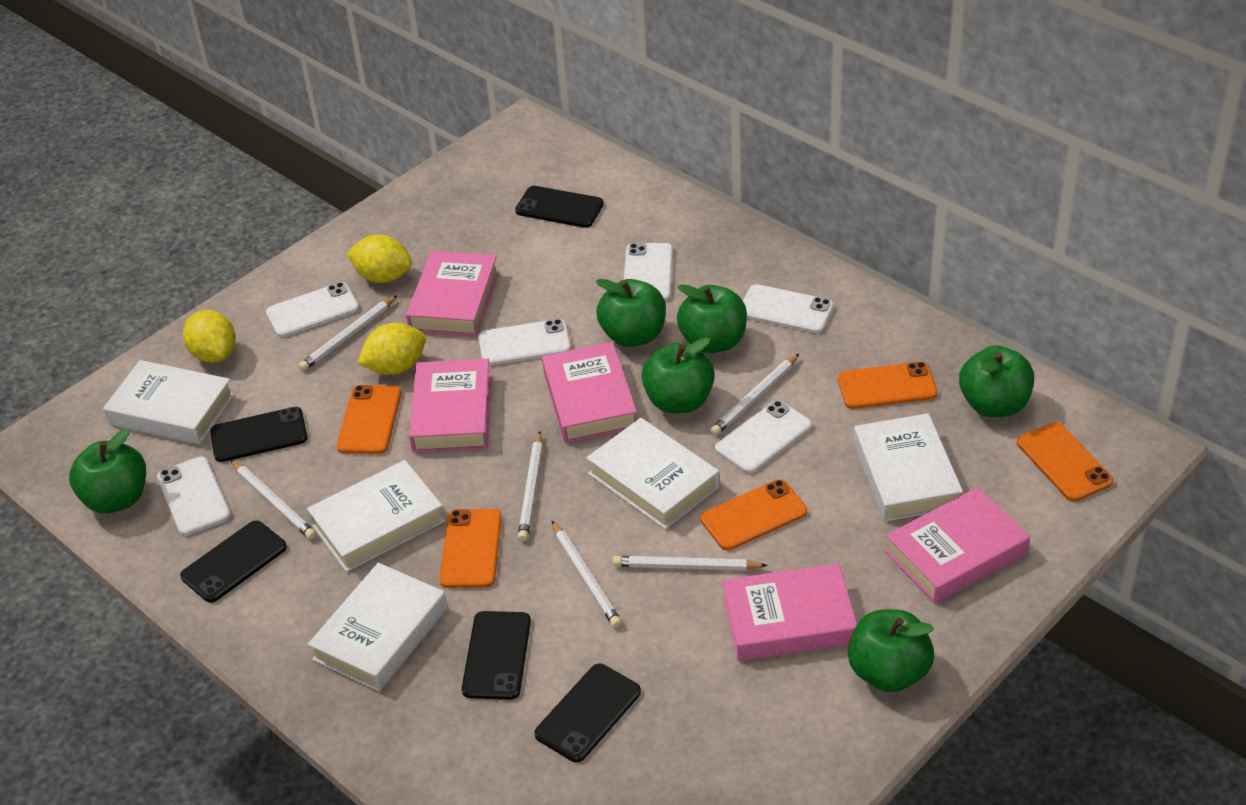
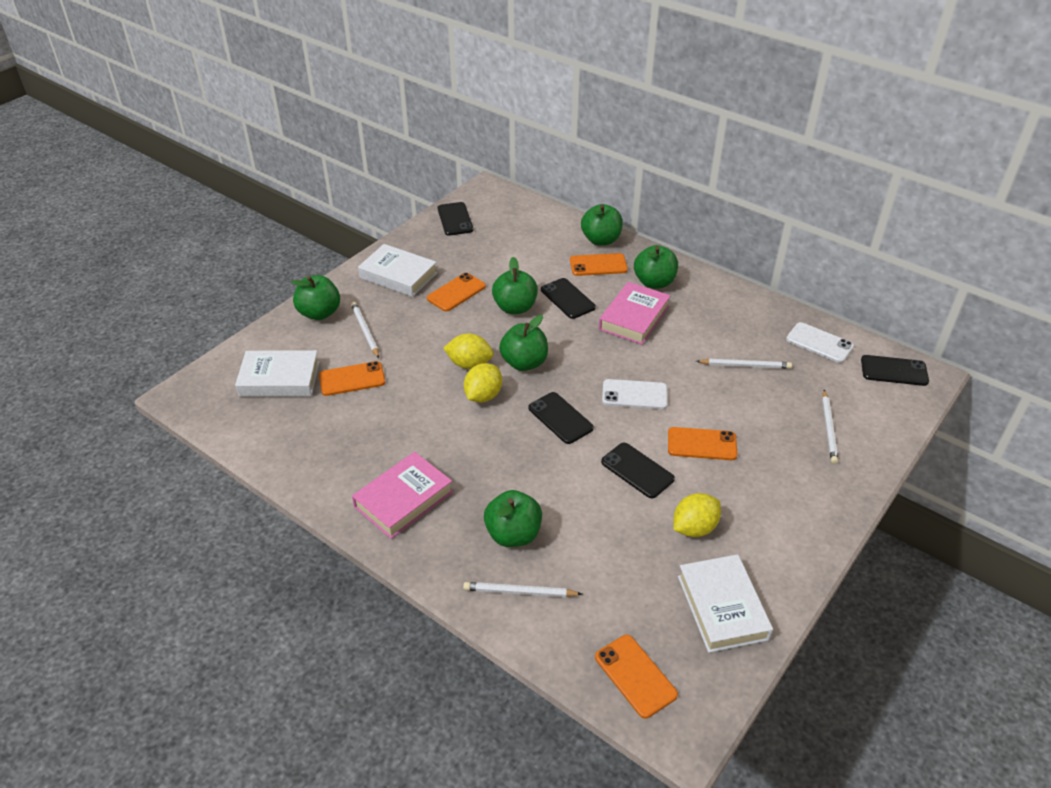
pink book: 5 -> 2
white book: 5 -> 3
white pencil: 6 -> 4
white phone: 6 -> 2

